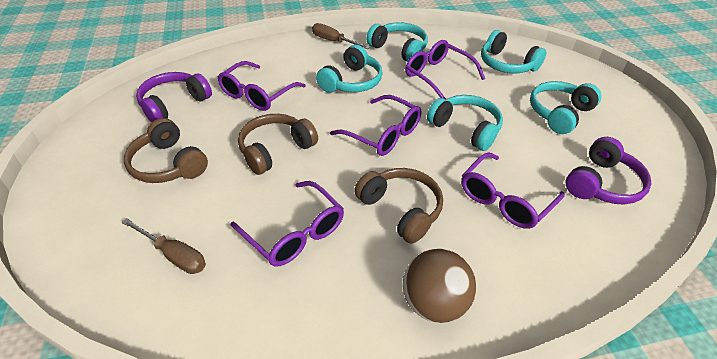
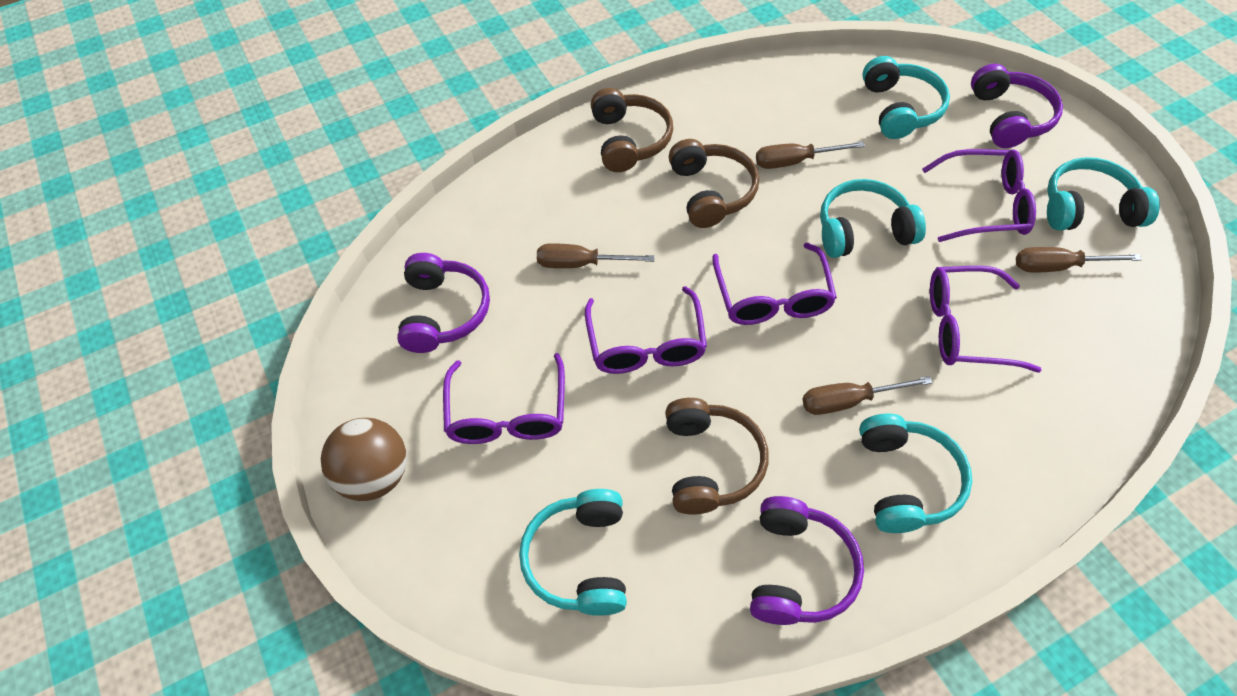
brown screwdriver: 2 -> 4
purple headphones: 2 -> 3

